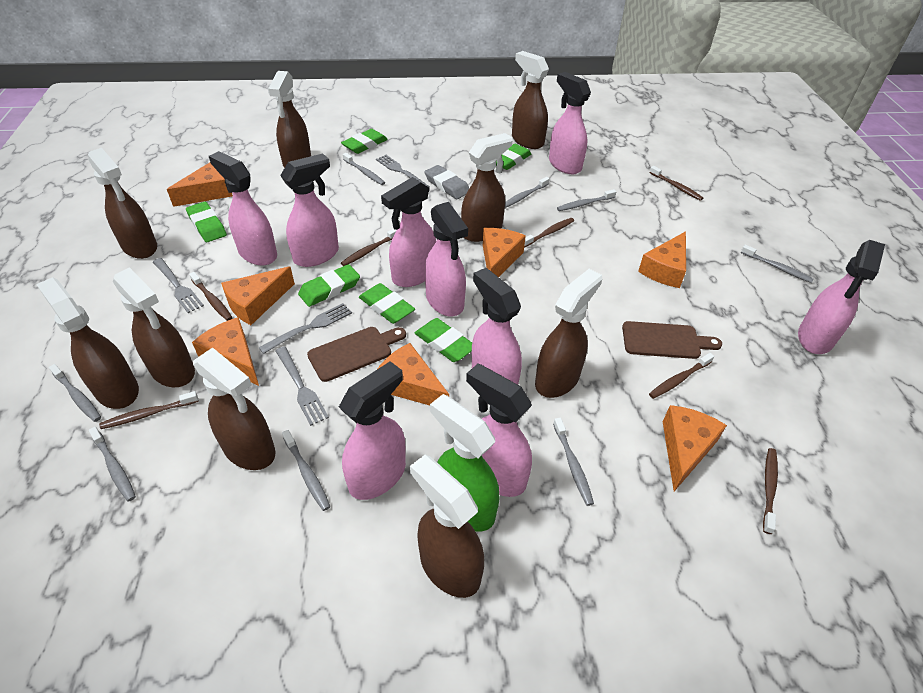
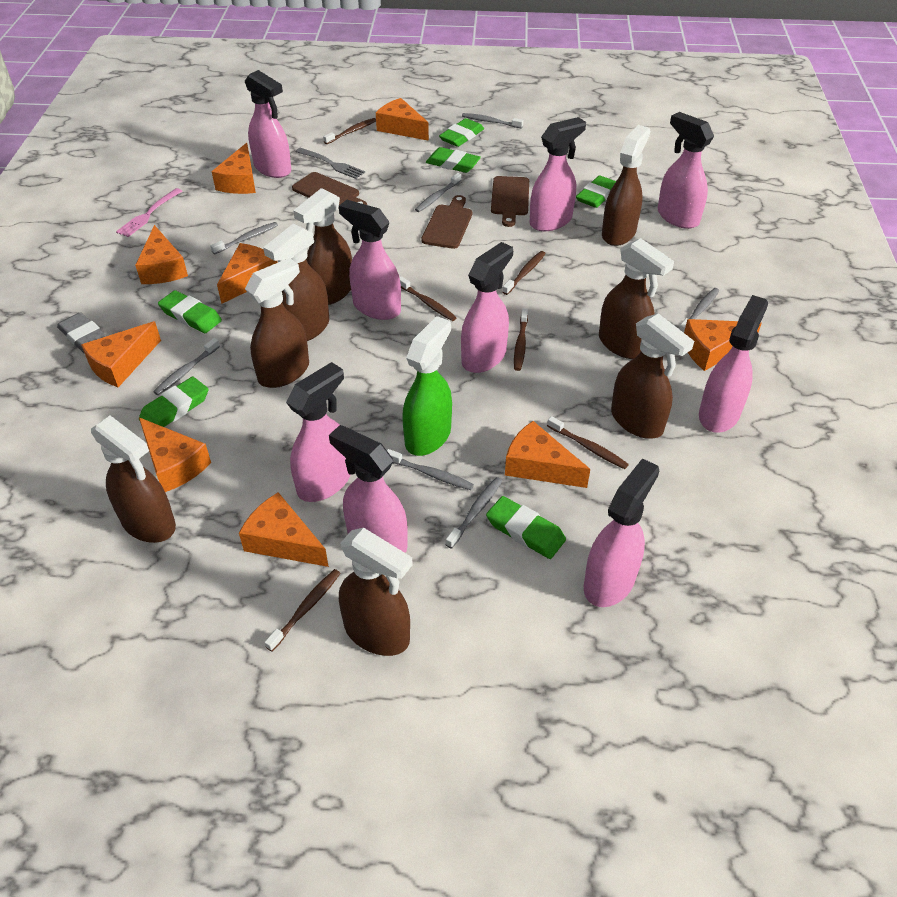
brown cutting board: 2 -> 3
brown spray bottle: 9 -> 8
brown toothbrush: 7 -> 6
grey fork: 4 -> 1
grey toothbrush: 8 -> 7
orange cheese: 7 -> 9
pink fork: 0 -> 1

